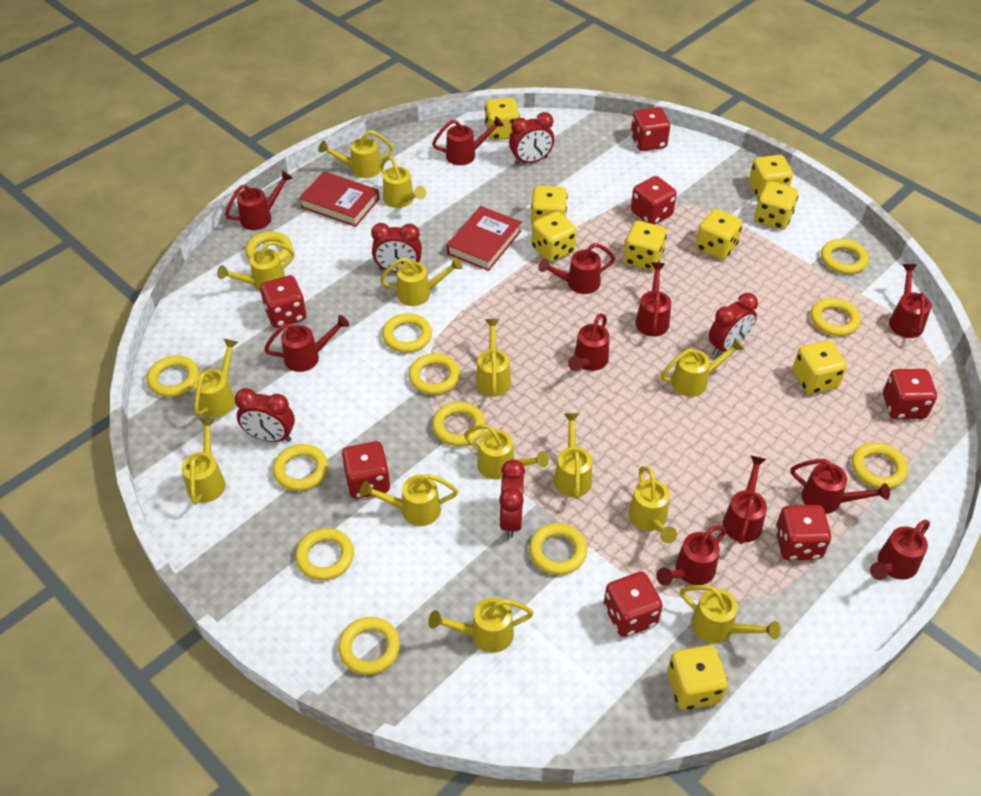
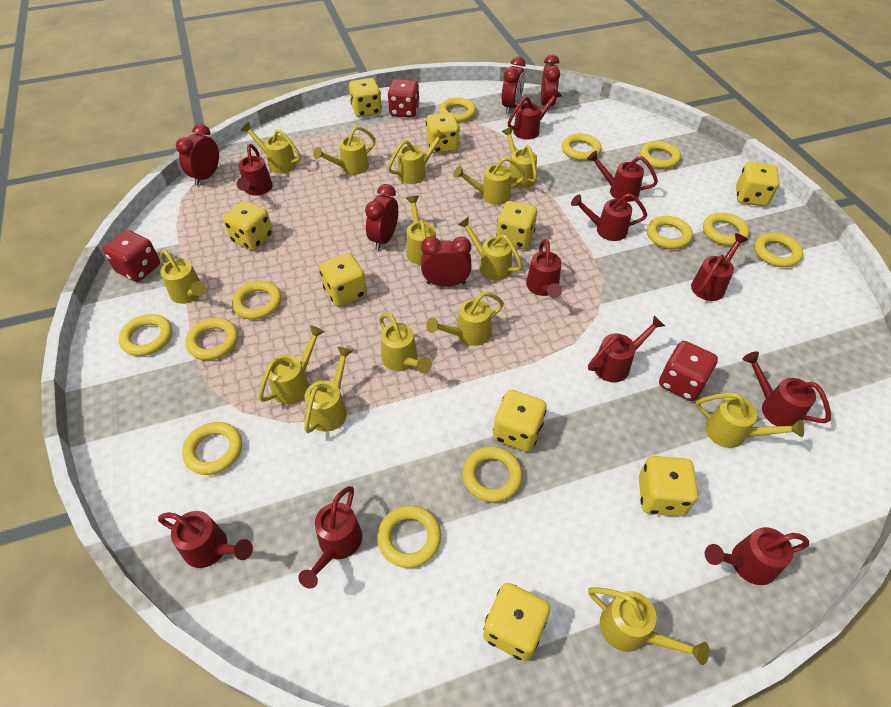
red book: 2 -> 0
red dice: 7 -> 3

